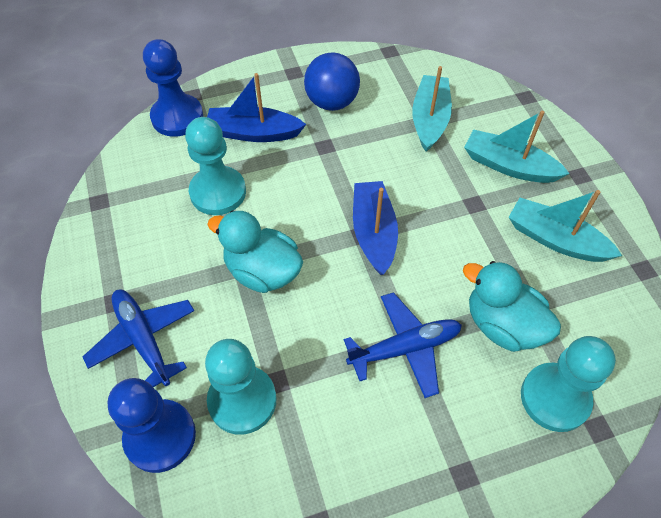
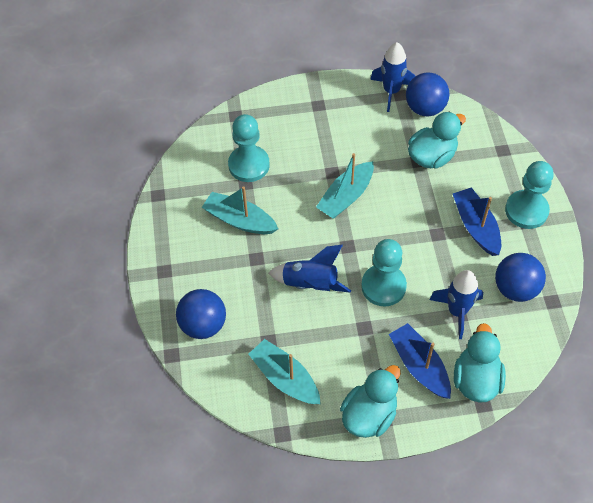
blue ball: 1 -> 3
blue pawn: 2 -> 0
blue plane: 2 -> 0
blue rocket: 0 -> 3
turquoise duck: 2 -> 3

